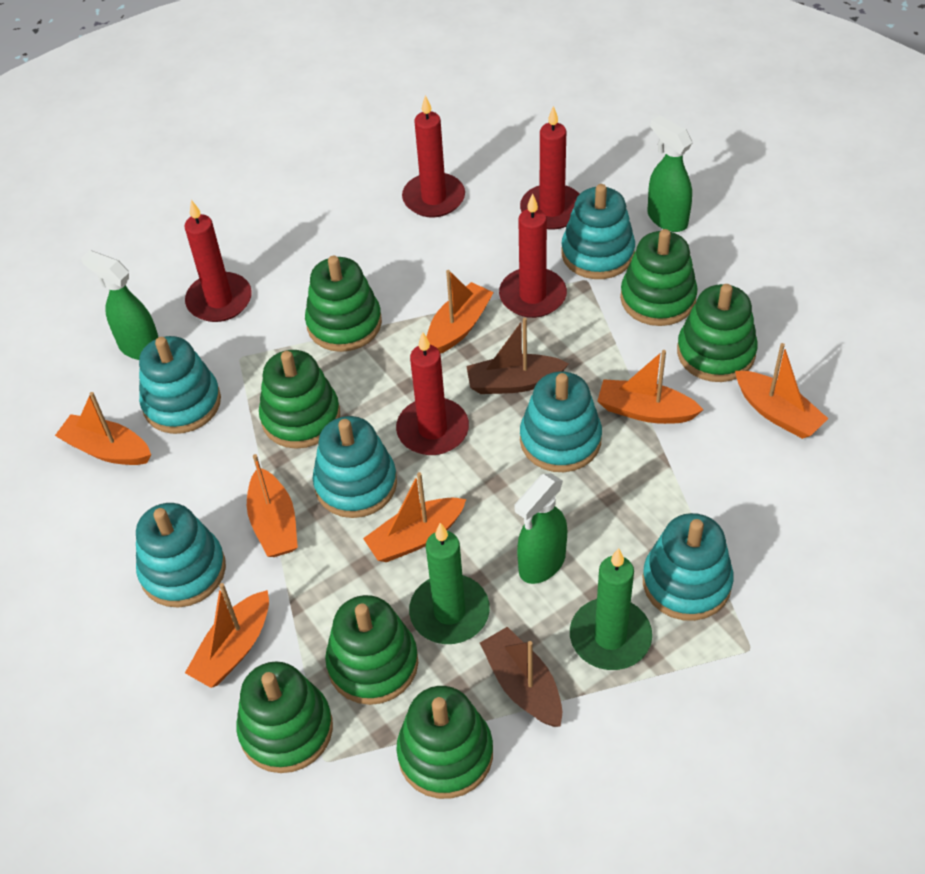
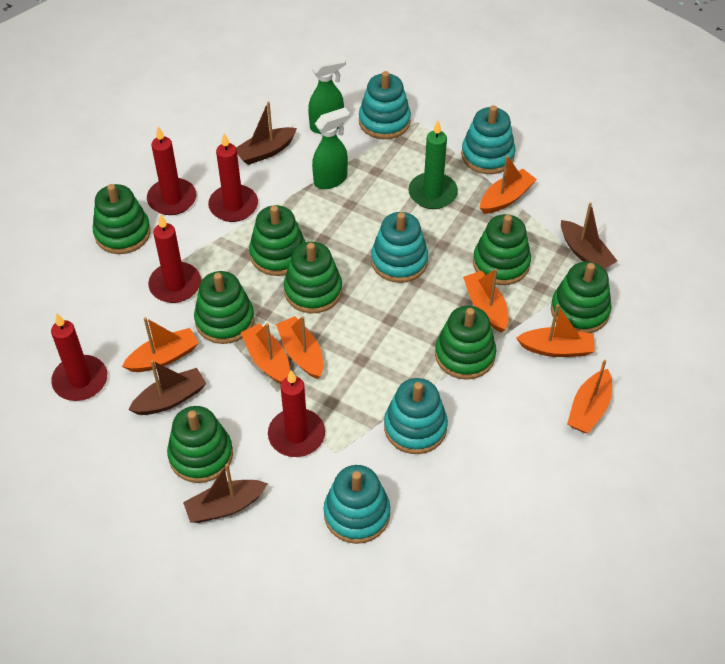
brown boat: 2 -> 4
green candle: 2 -> 1
green spray bottle: 3 -> 2
green stacking toy: 7 -> 8
turquoise stacking toy: 6 -> 5

